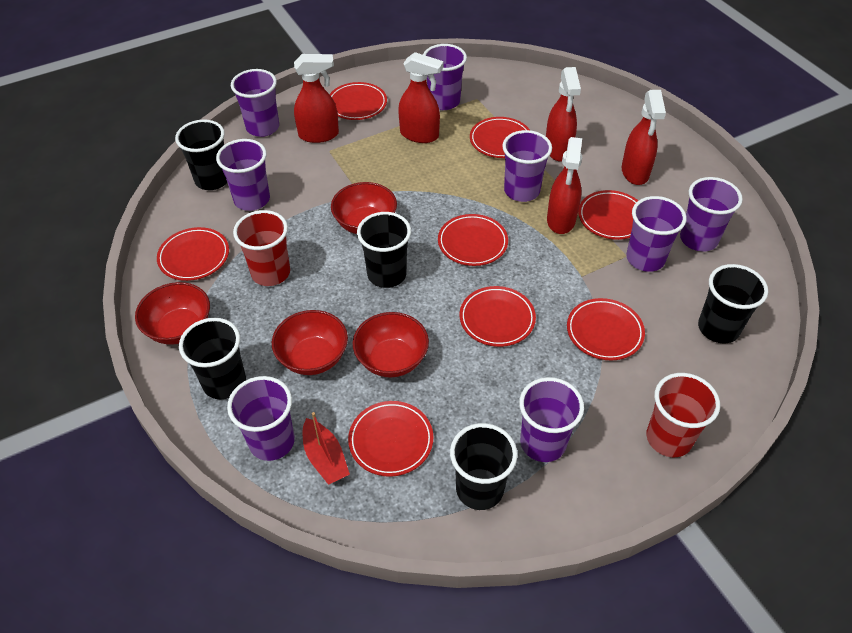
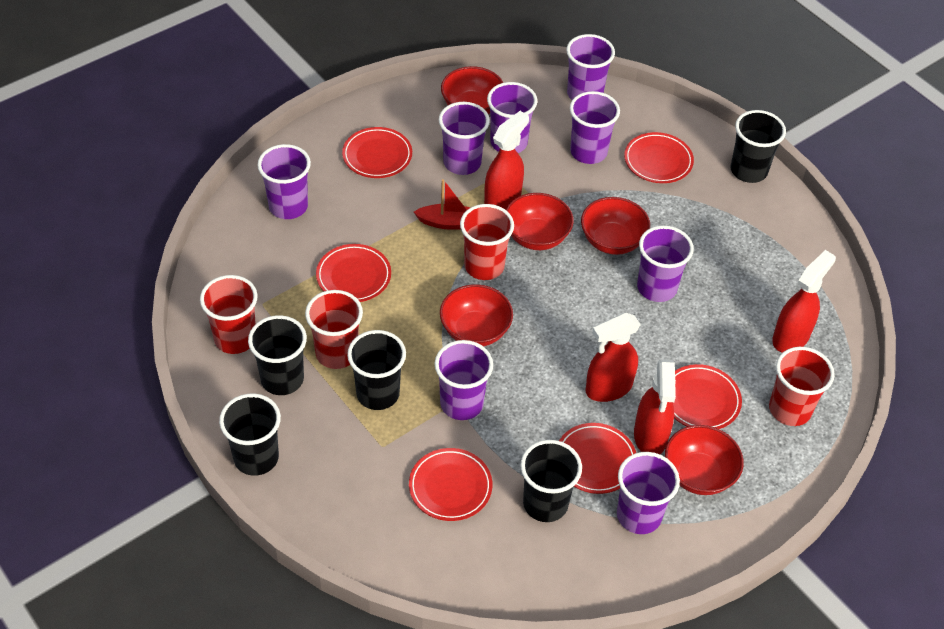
red bowl: 4 -> 5
red cup: 2 -> 4
red plate: 8 -> 6
red spray bottle: 5 -> 4

